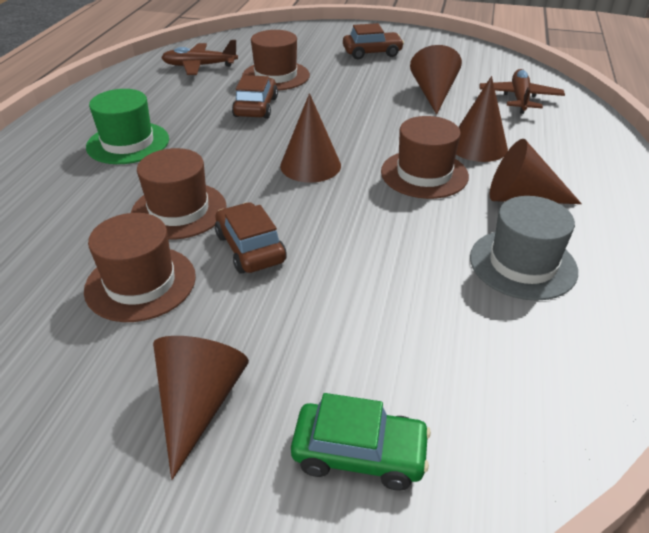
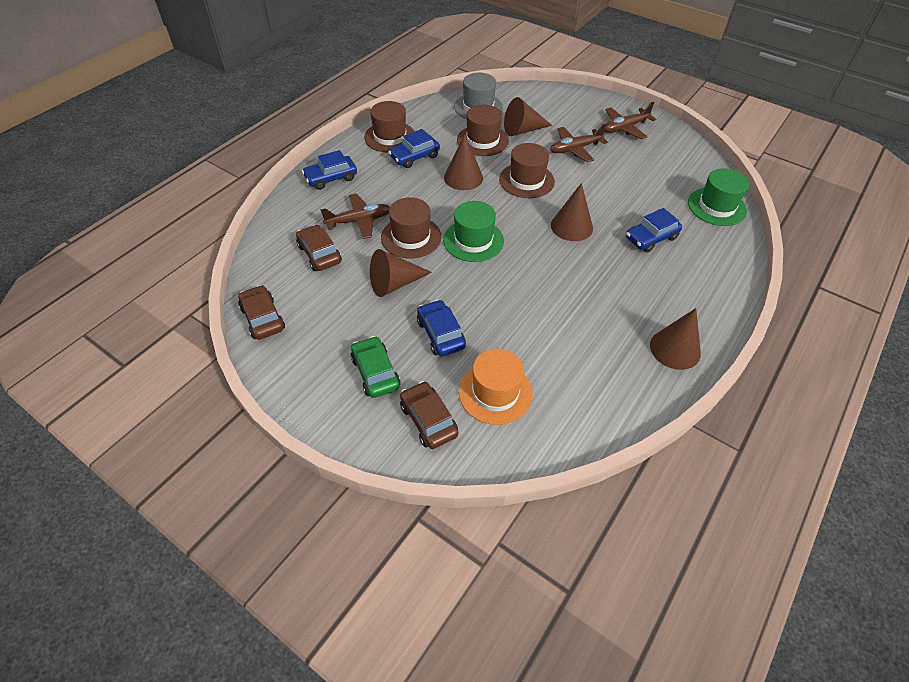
blue car: 0 -> 4
brown plane: 2 -> 3
green hat: 1 -> 2
orange hat: 0 -> 1

